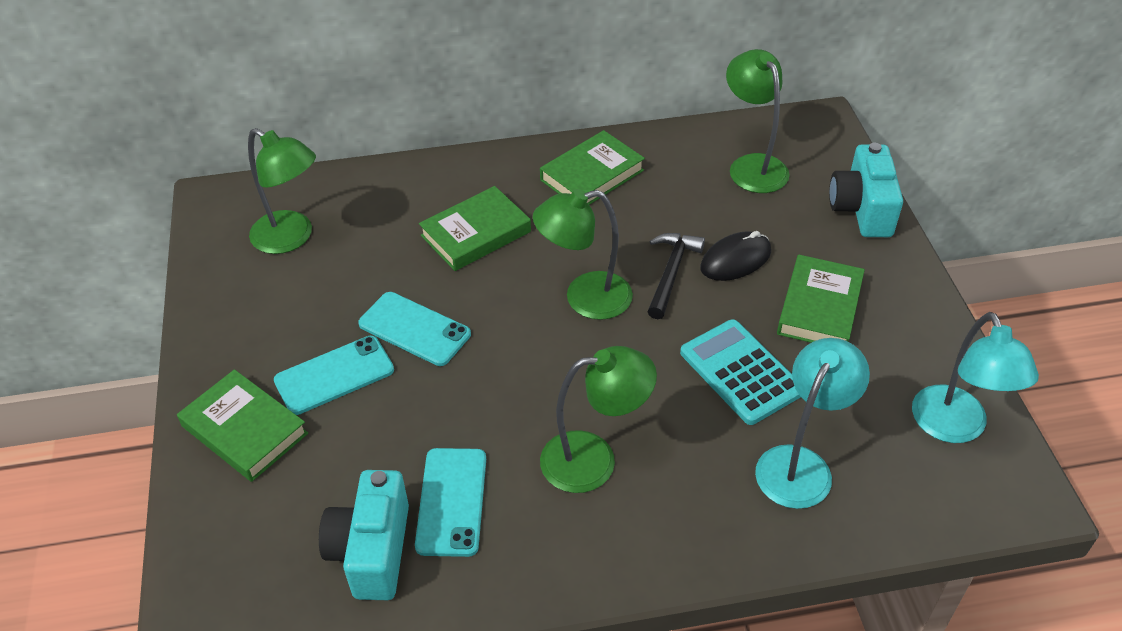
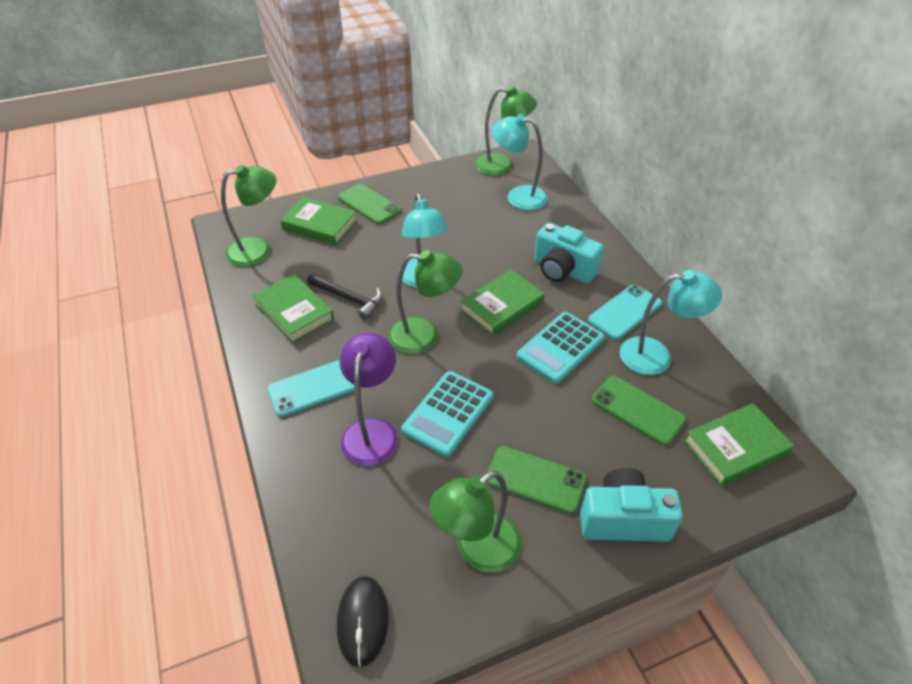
green phone: 0 -> 3
purple lamp: 0 -> 1
turquoise calculator: 1 -> 2
turquoise lamp: 2 -> 3
turquoise phone: 3 -> 2

